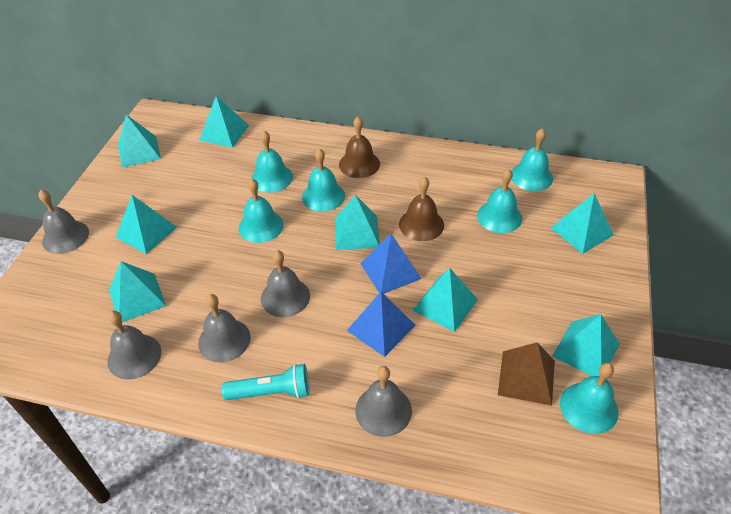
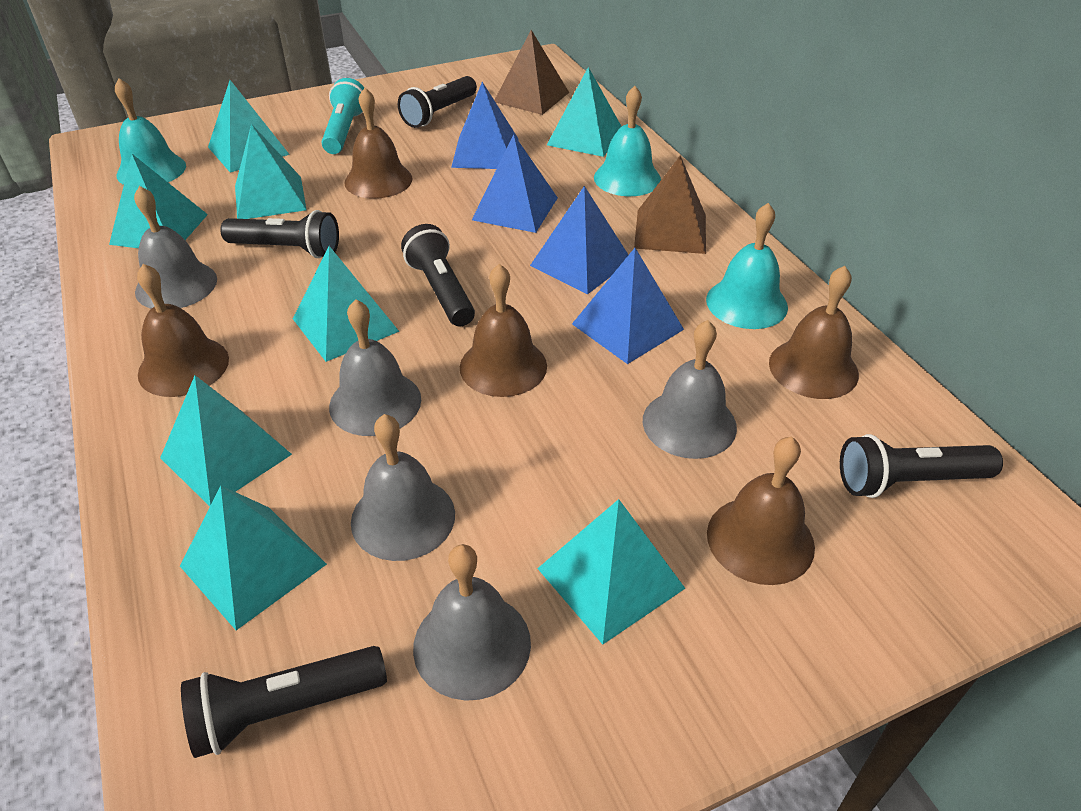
black flashlight: 0 -> 5
blue pyramid: 2 -> 4
brown bell: 2 -> 5
brown pyramid: 1 -> 2
turquoise bell: 6 -> 3

